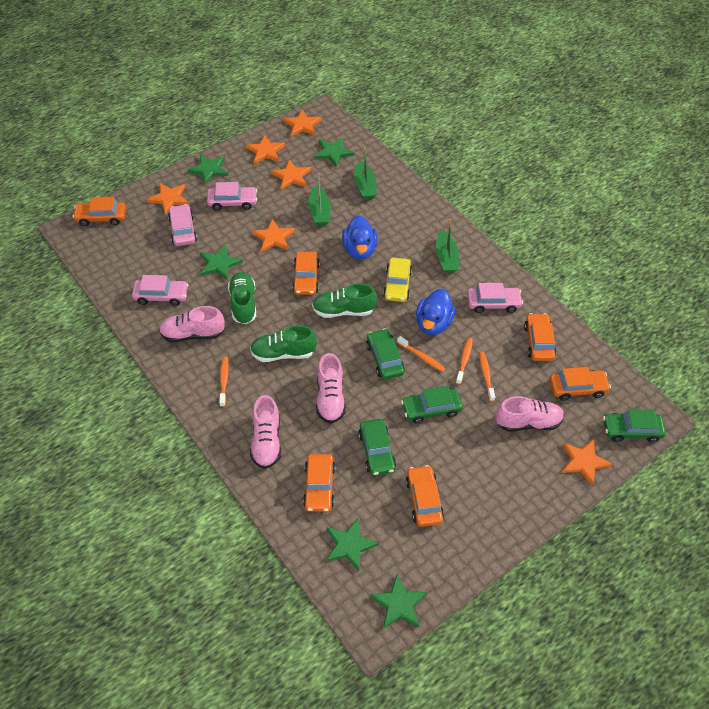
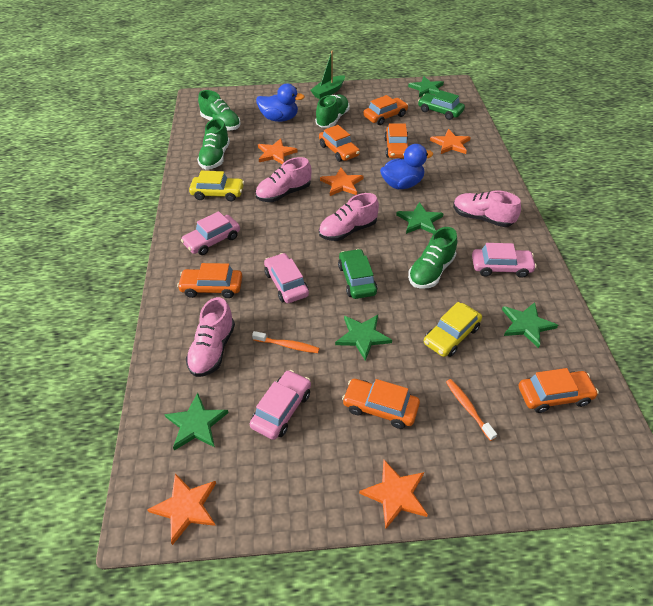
green boat: 3 -> 1
green car: 4 -> 2
green shoe: 3 -> 4
orange star: 6 -> 5
orange toothbrush: 4 -> 2
yellow car: 1 -> 2

